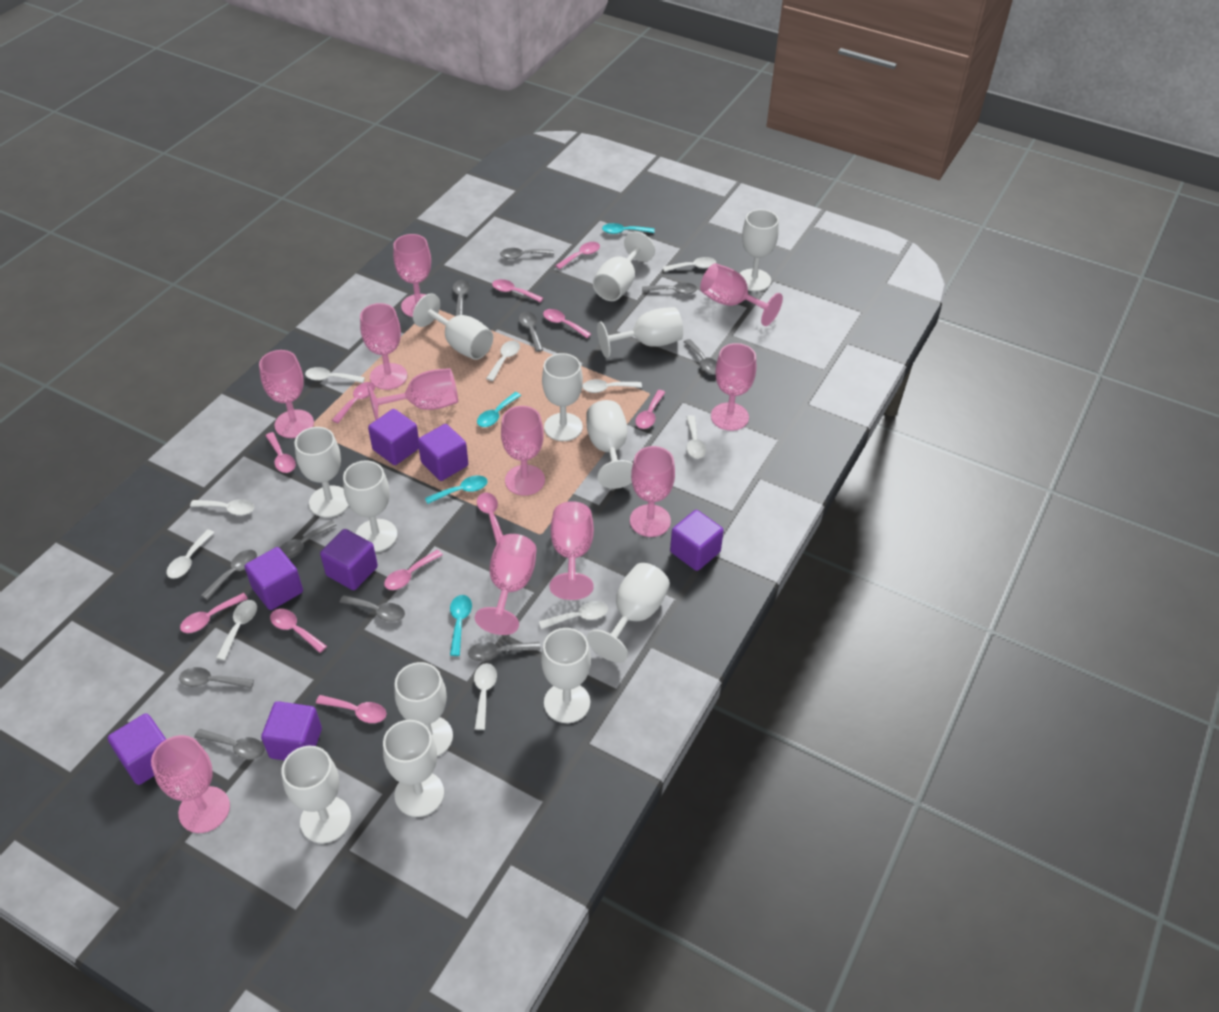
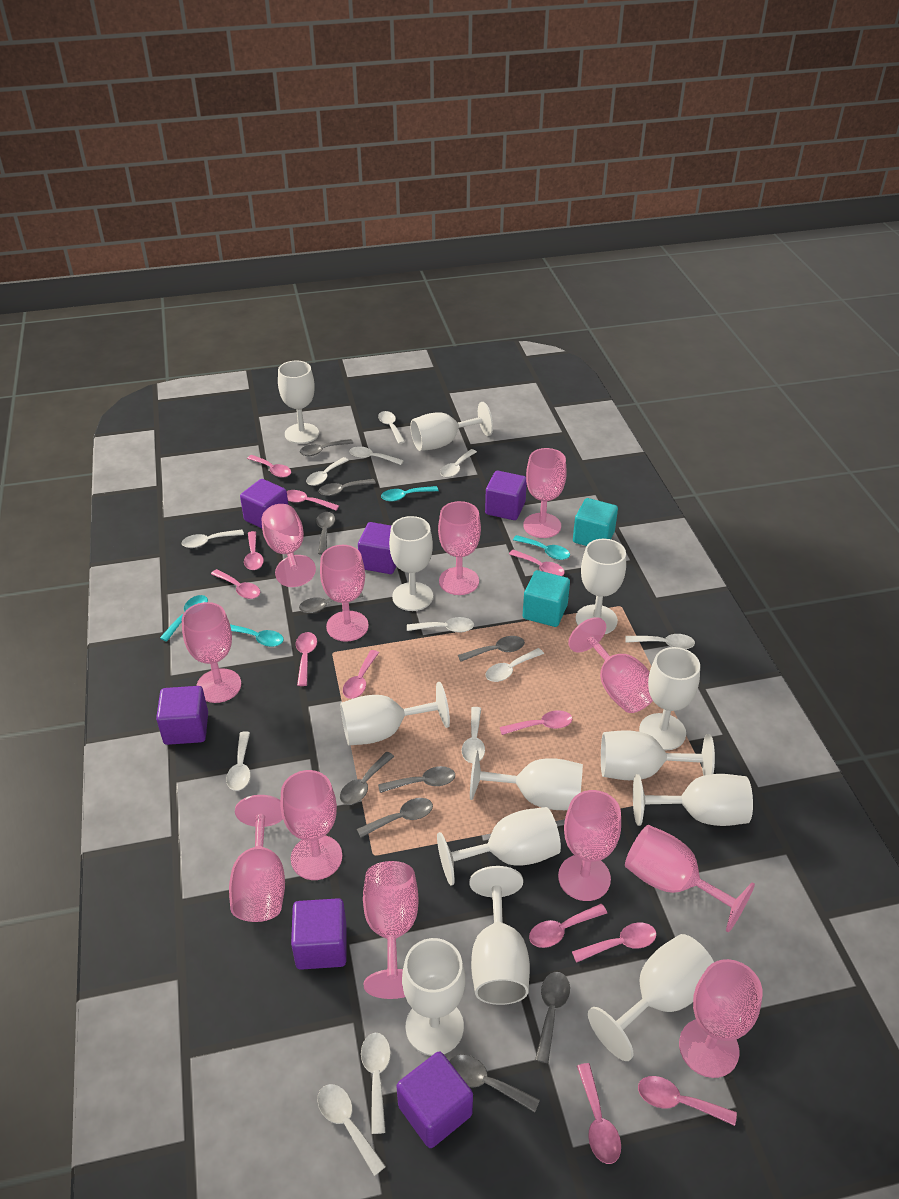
grey spoon: 11 -> 10
pink goblet: 11 -> 12
pink spoon: 11 -> 12
purple cube: 7 -> 6
turquoise cube: 0 -> 2
white spoon: 10 -> 12

